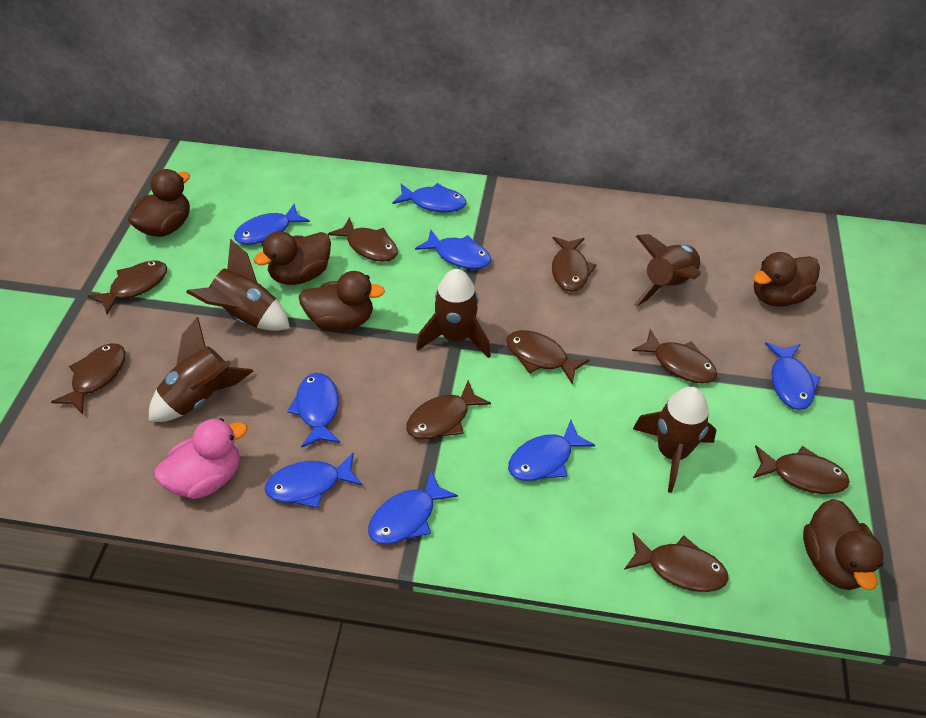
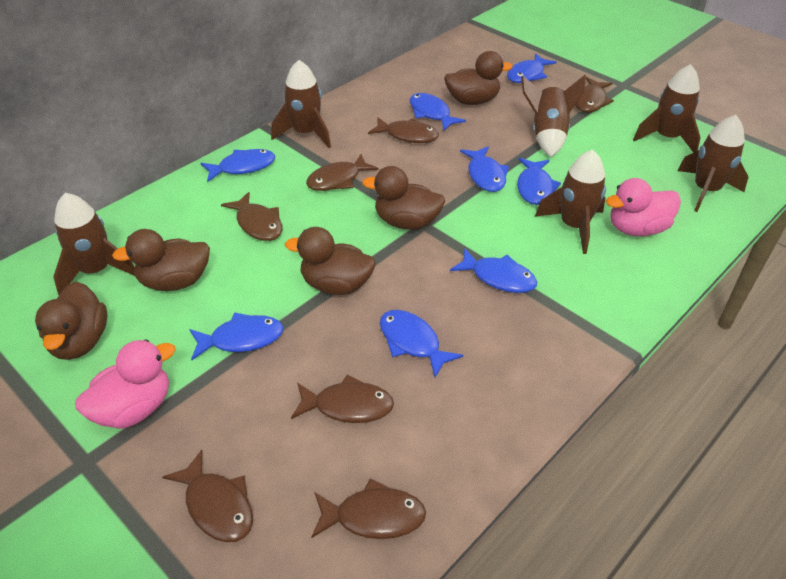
brown fish: 9 -> 7
brown rocket: 5 -> 6
pink duck: 1 -> 2

